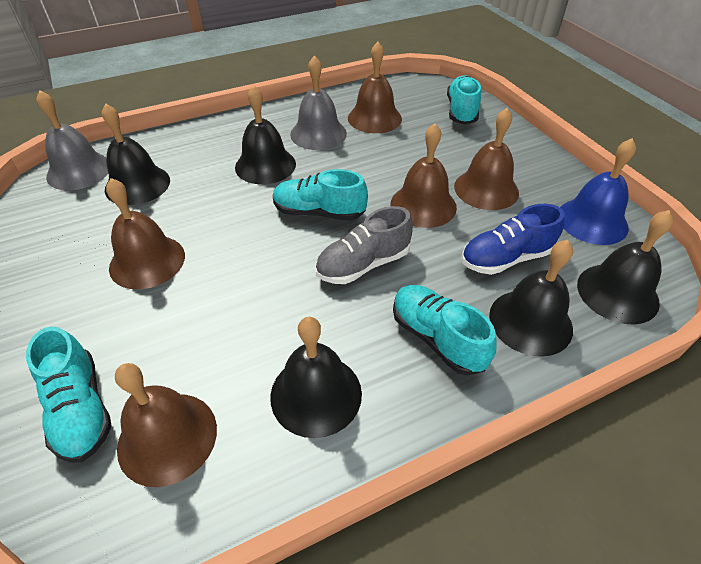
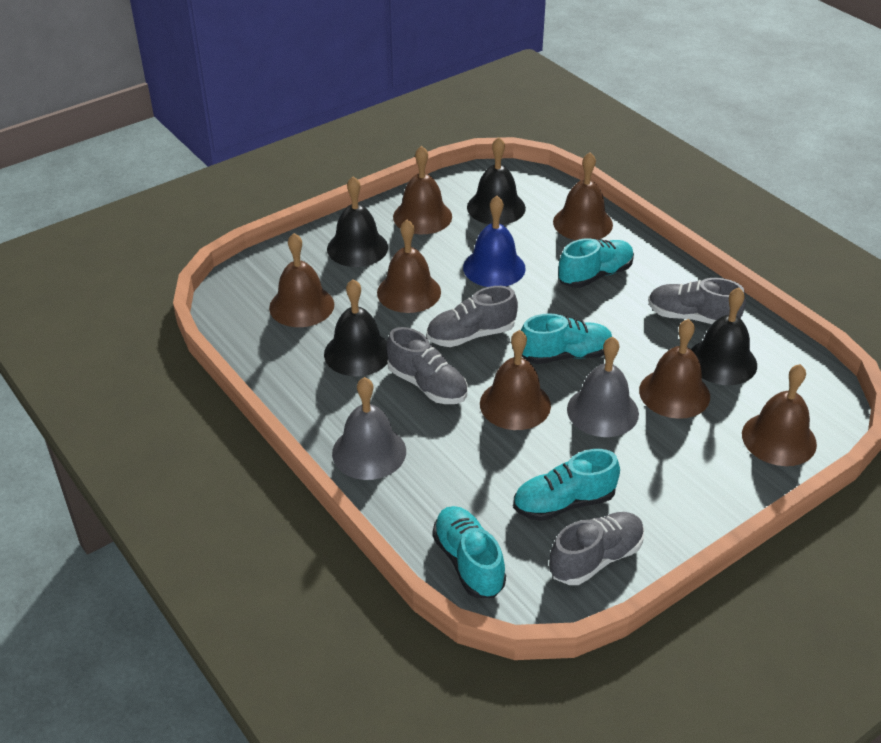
black bell: 5 -> 4
blue shoe: 1 -> 0
brown bell: 5 -> 7
grey shoe: 1 -> 4

